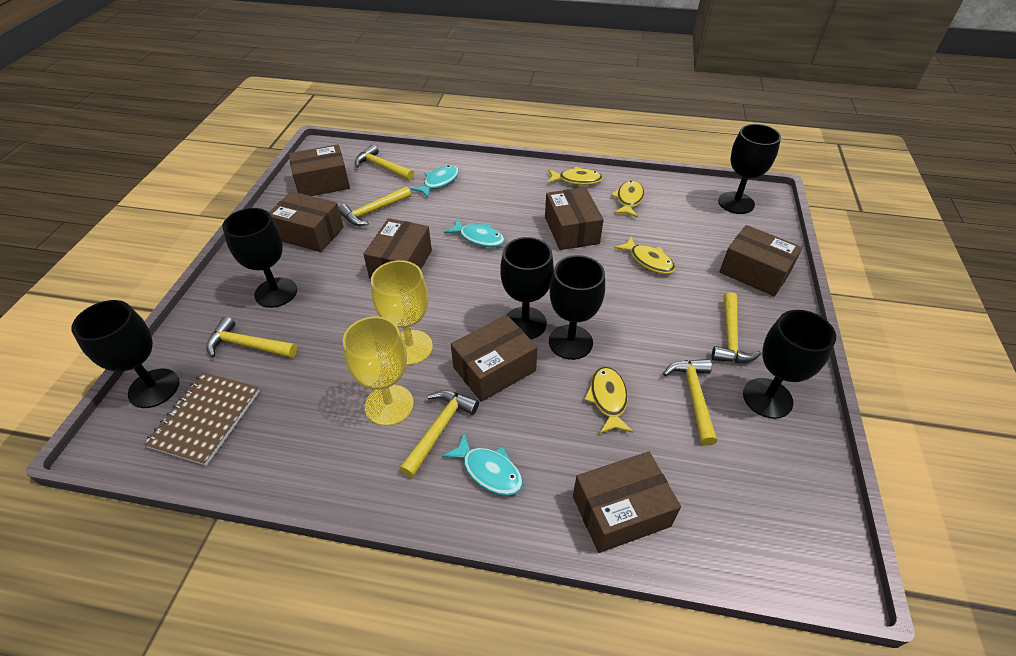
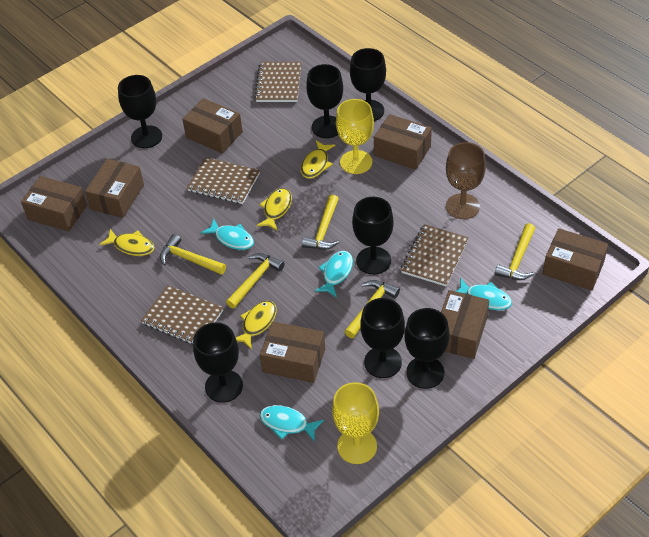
black goblet: 6 -> 7
brown goblet: 0 -> 1
brown notebook: 1 -> 4
turquoise fish: 3 -> 4
yellow hammer: 6 -> 5

